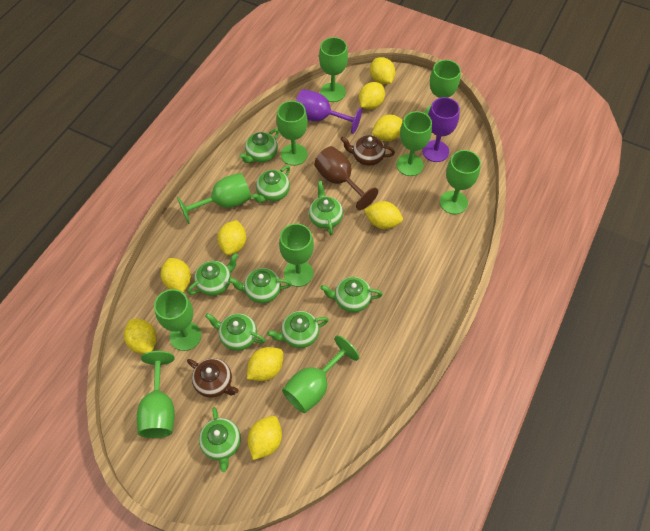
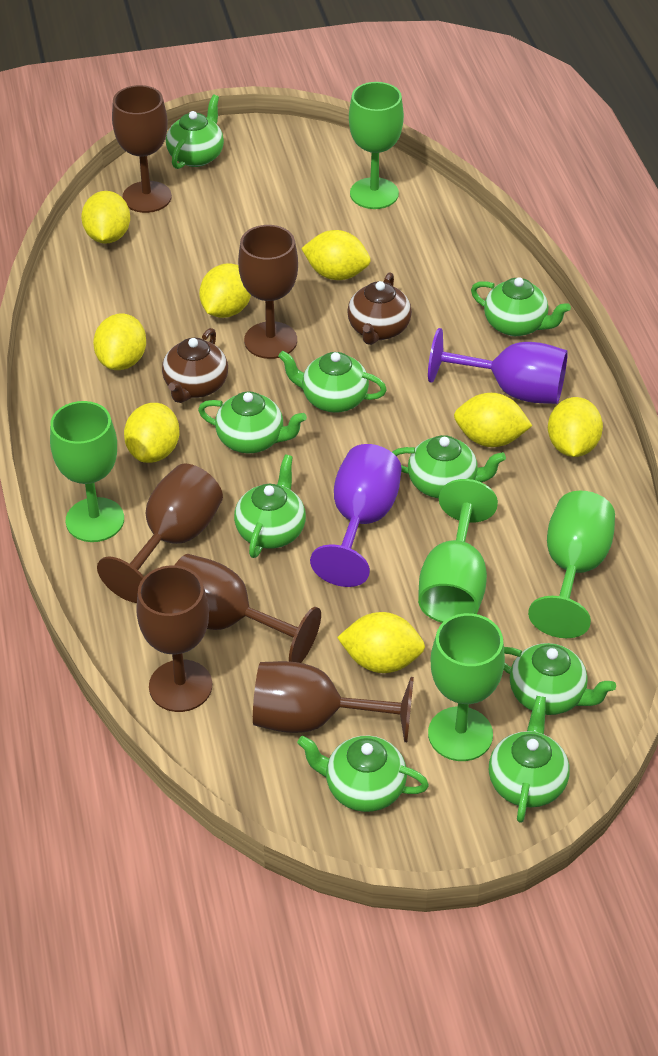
brown goblet: 1 -> 6
green goblet: 10 -> 5
yellow lemon: 9 -> 8

